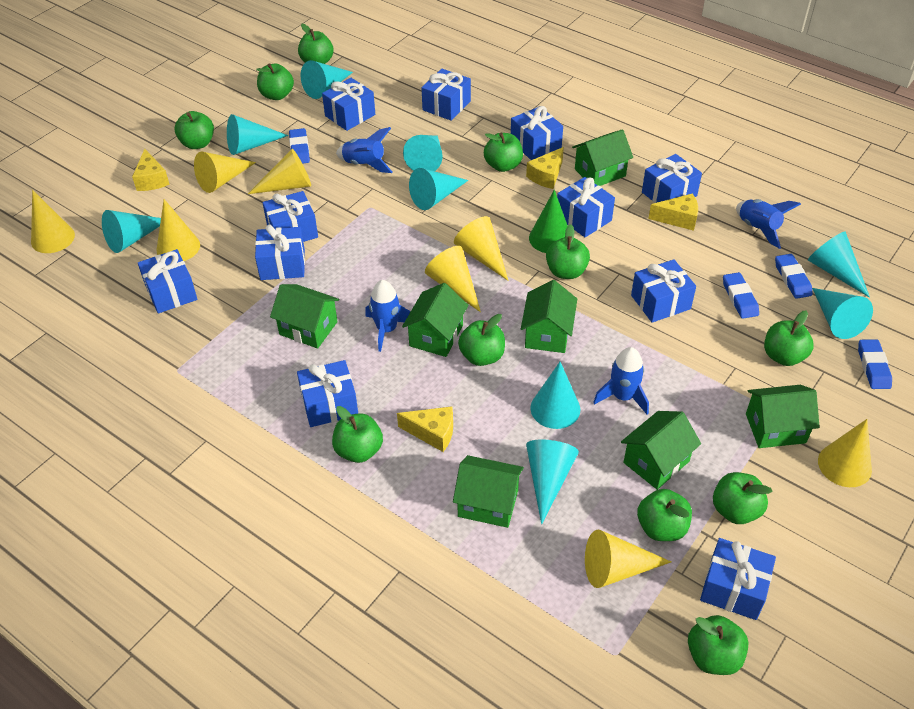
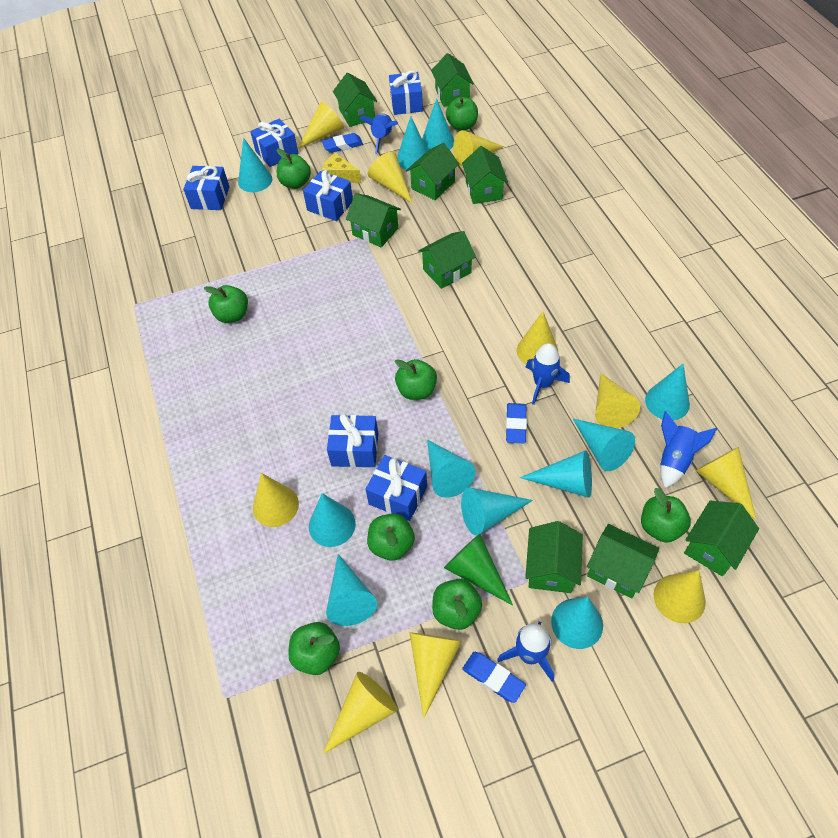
blue eraser: 4 -> 3
blue gift: 11 -> 6
green apple: 11 -> 8
green house: 7 -> 9
turquoise cone: 9 -> 11
yellow cheese: 4 -> 1
yellow cone: 8 -> 10

